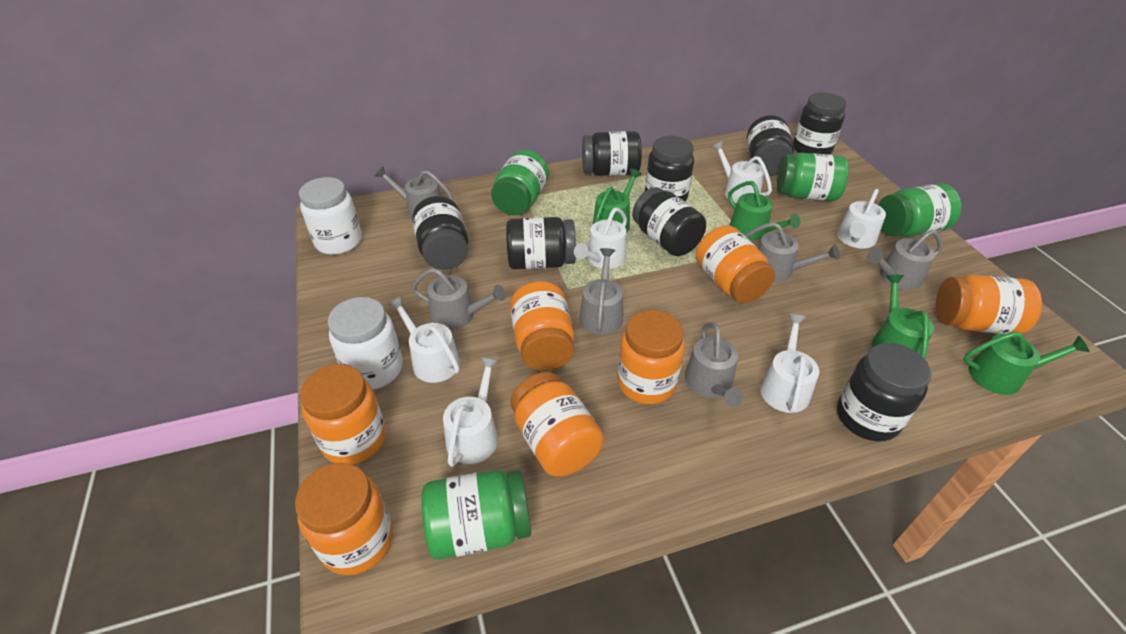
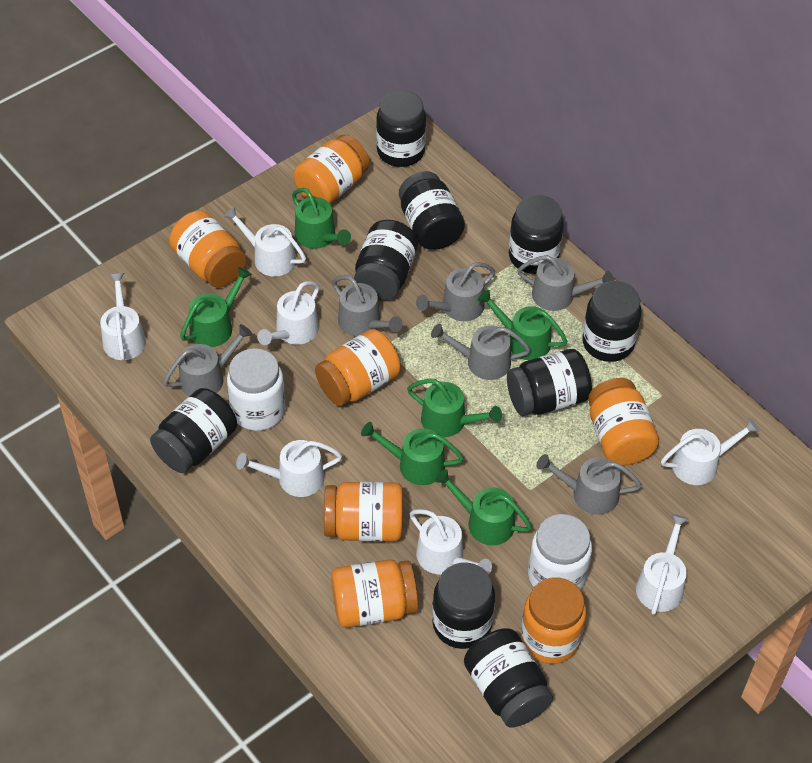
black jar: 8 -> 9
green jar: 4 -> 0
green watering can: 4 -> 6
white watering can: 6 -> 7

